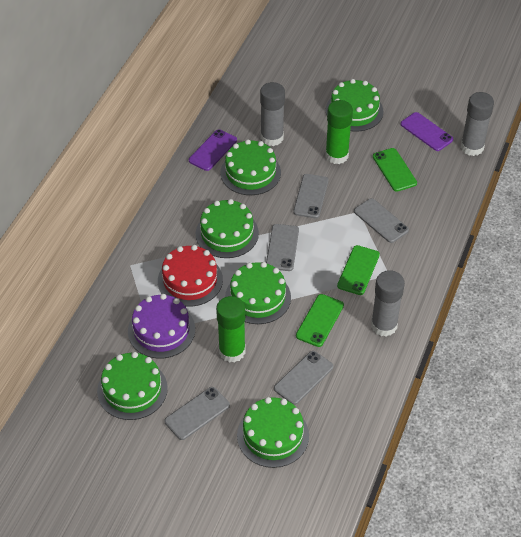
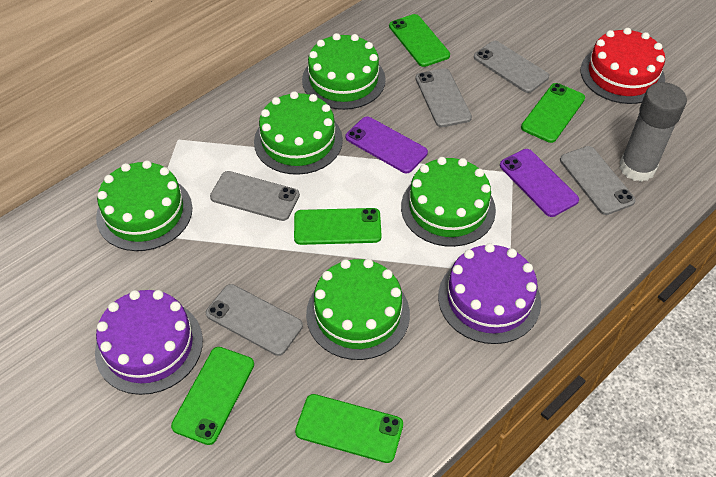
green cake: 6 -> 5
green glue stick: 2 -> 0
green phone: 3 -> 5
grey glue stick: 3 -> 1
purple cake: 1 -> 2

